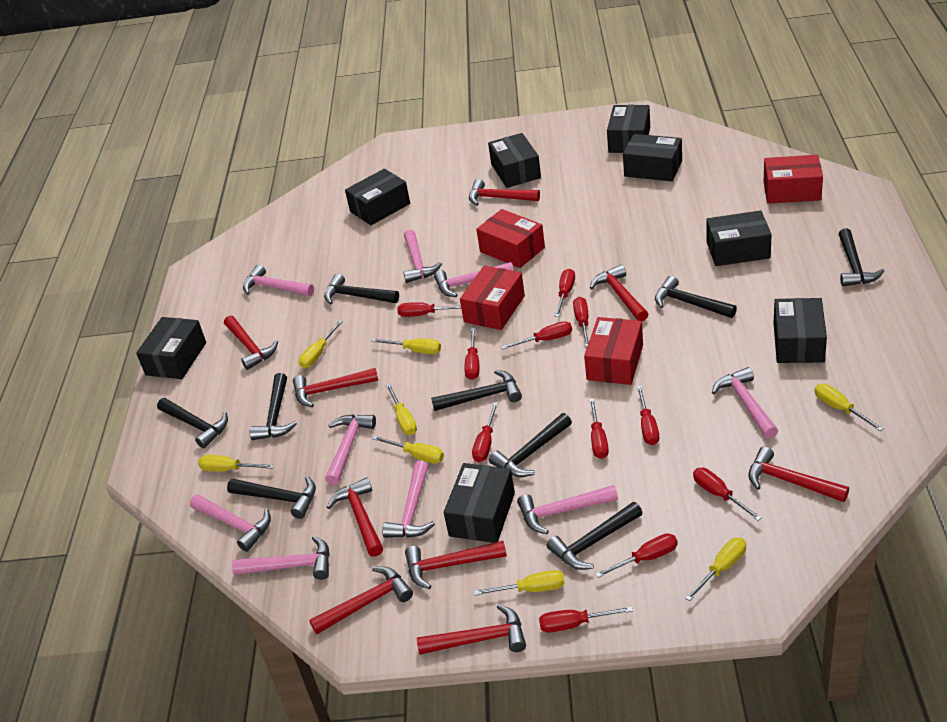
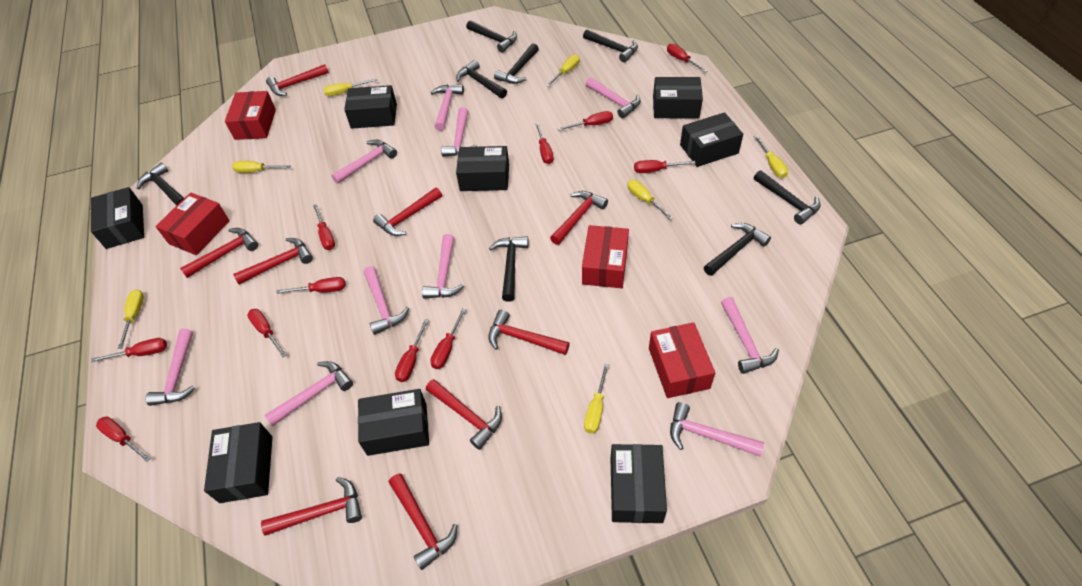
black hammer: 9 -> 8
pink hammer: 9 -> 10
yellow screwdriver: 8 -> 7

